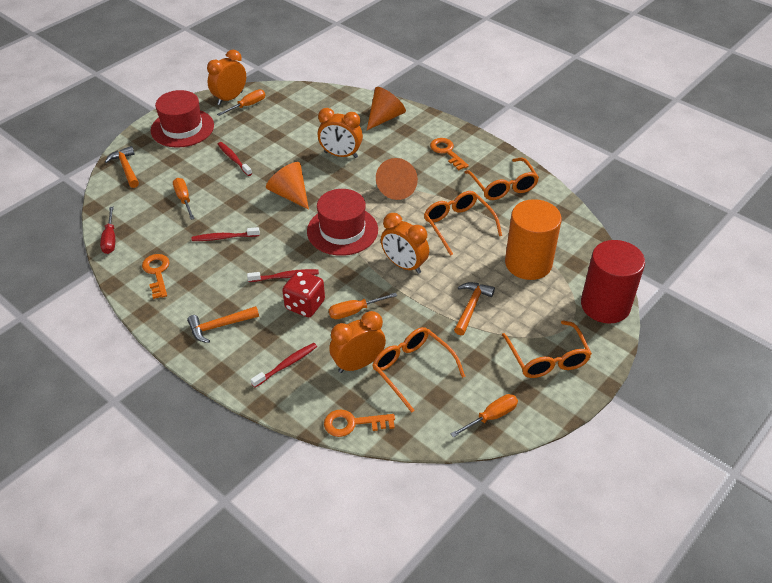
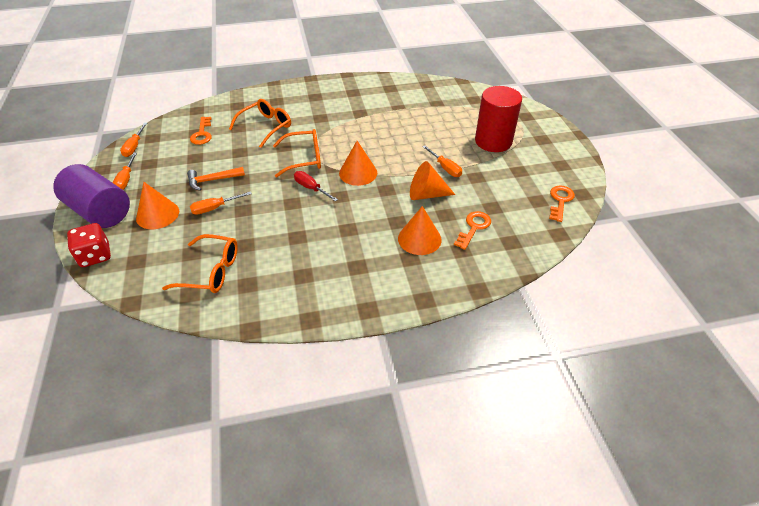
orange clock: 4 -> 0
orange cone: 3 -> 4
orange cylinder: 1 -> 0
orange glasses: 4 -> 3
orange hammer: 3 -> 1
purple cylinder: 0 -> 1
red hat: 2 -> 0
red toothbrush: 4 -> 0

